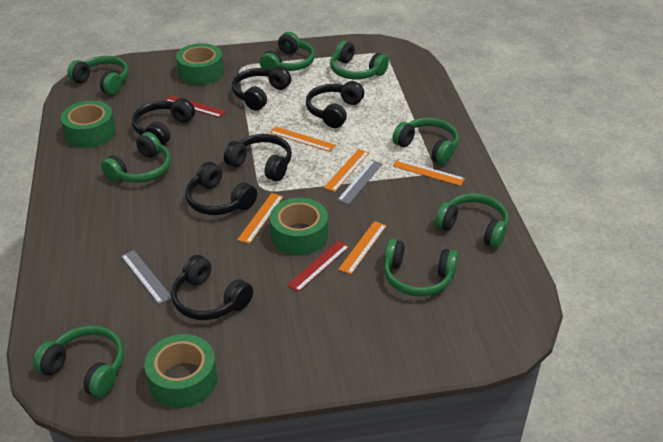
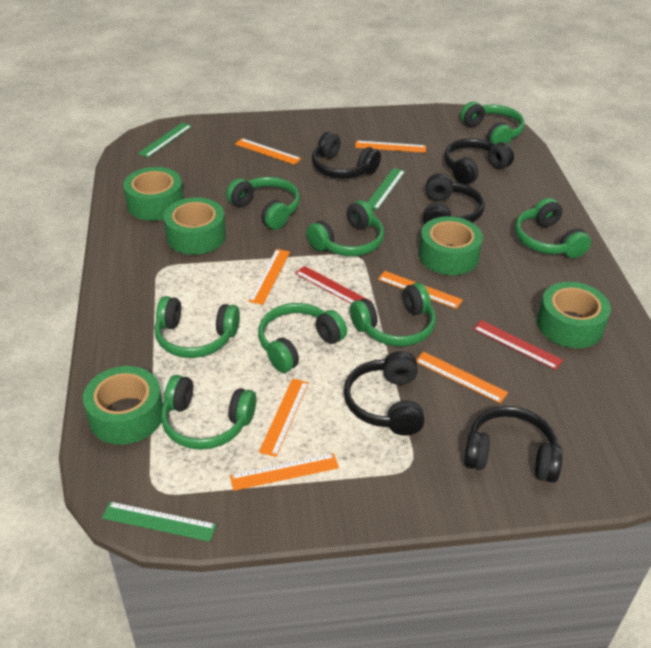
black headphones: 6 -> 5
green ruler: 0 -> 3
green tape: 4 -> 5
grey ruler: 2 -> 0
orange ruler: 5 -> 7

